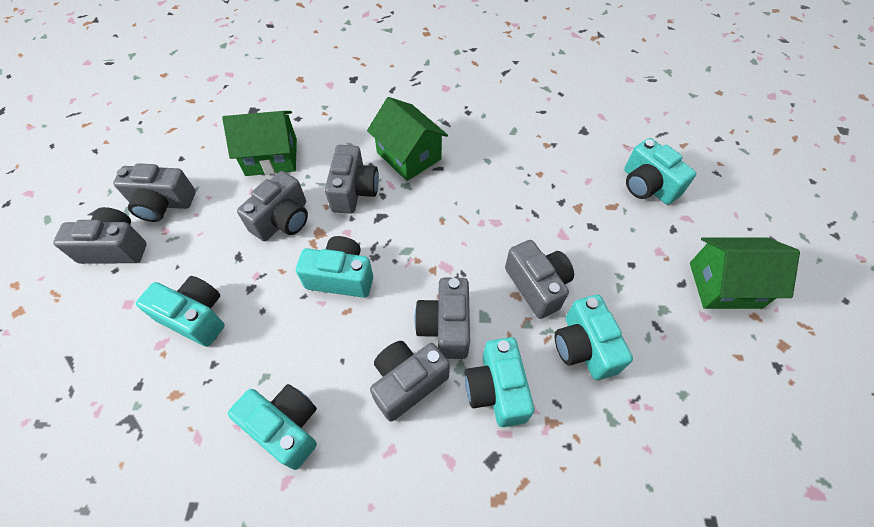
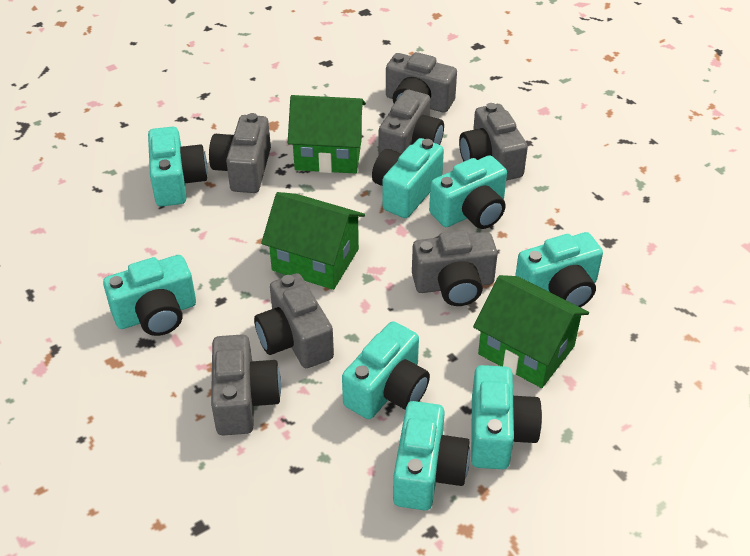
turquoise camera: 6 -> 8

